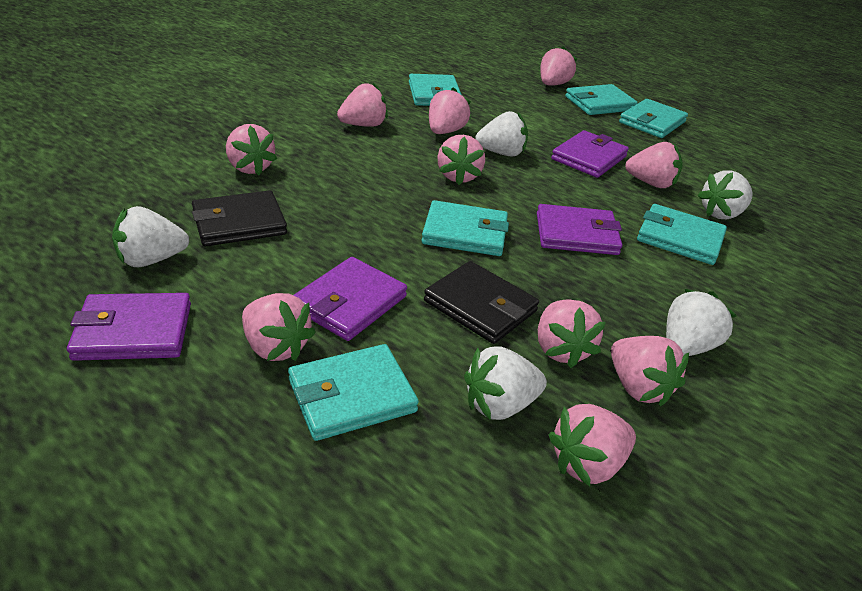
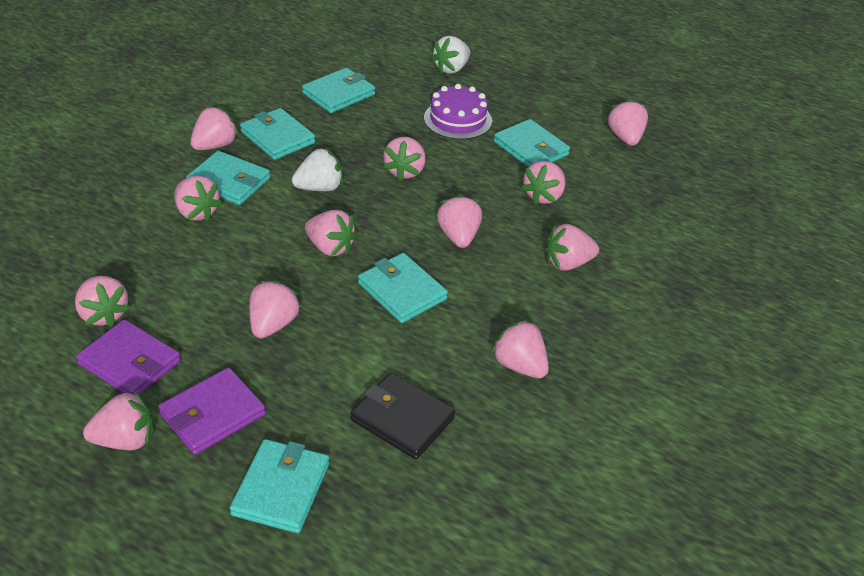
black wallet: 2 -> 1
pink strawberry: 10 -> 12
purple cake: 0 -> 1
purple wallet: 4 -> 2
white strawberry: 5 -> 2

